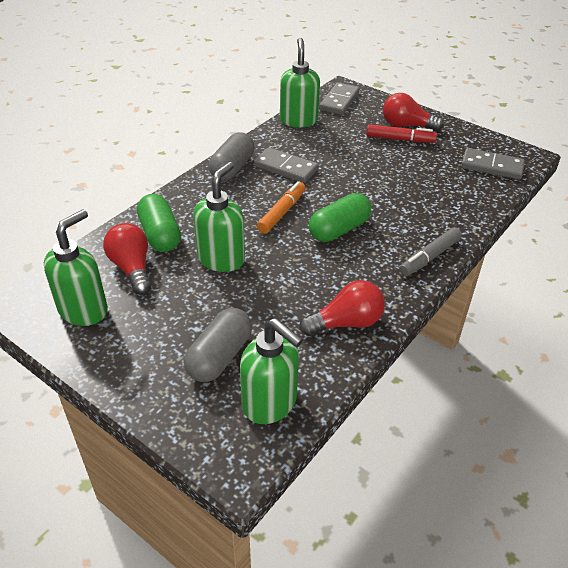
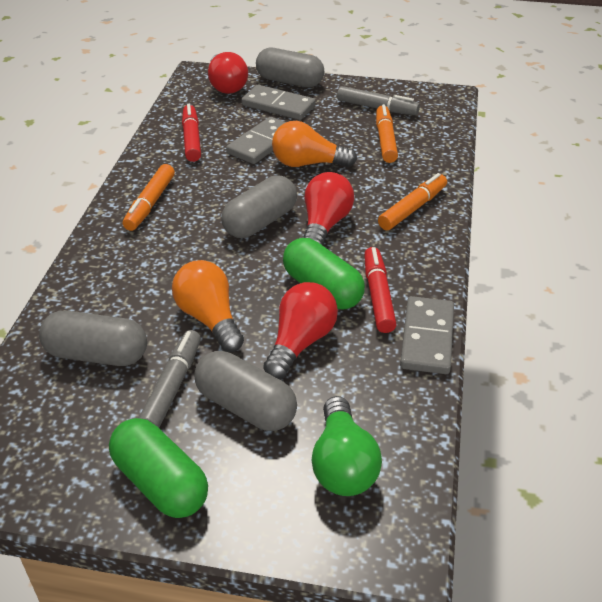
green light bulb: 0 -> 1
green soap dispenser: 4 -> 0
grey capsule: 2 -> 4
grey marker: 1 -> 2
orange light bulb: 0 -> 2
orange marker: 1 -> 3
red marker: 1 -> 2

